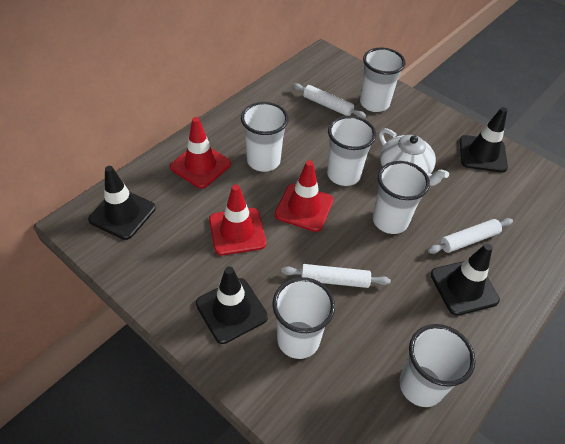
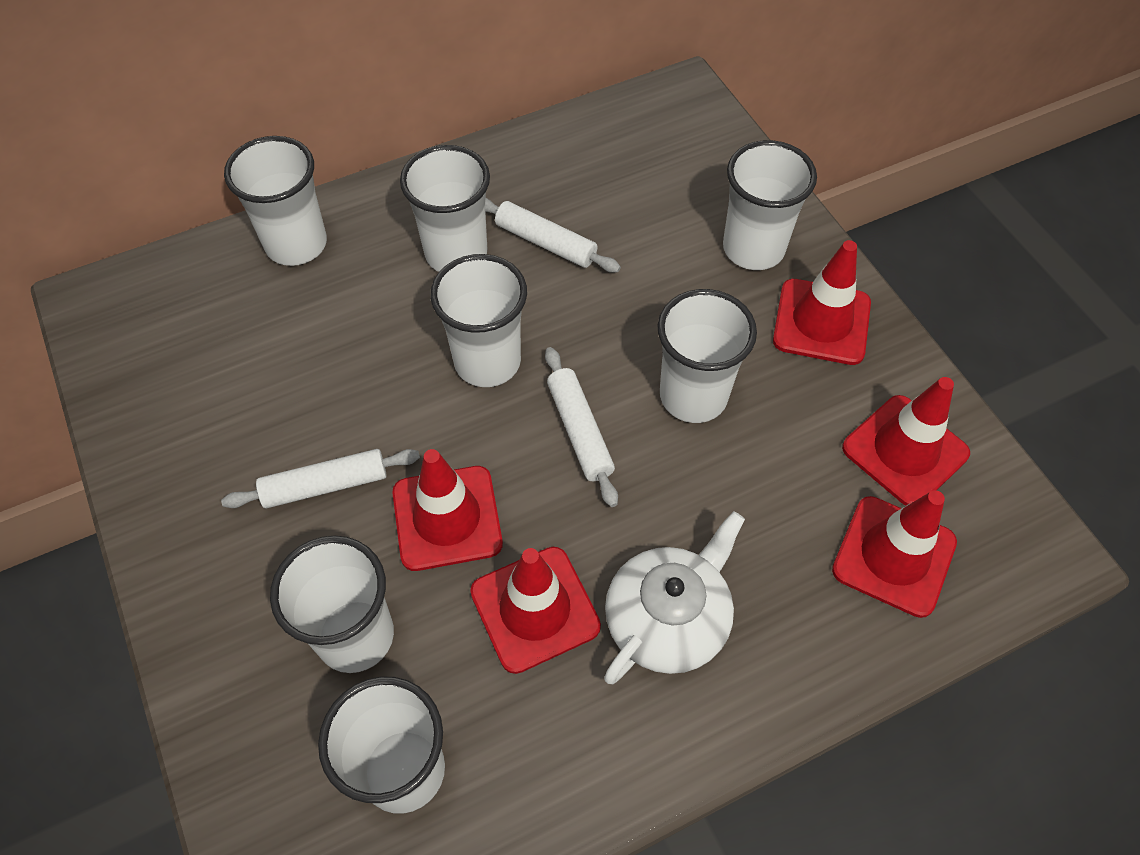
black traffic cone: 4 -> 0
red traffic cone: 3 -> 5
white cup: 6 -> 7

